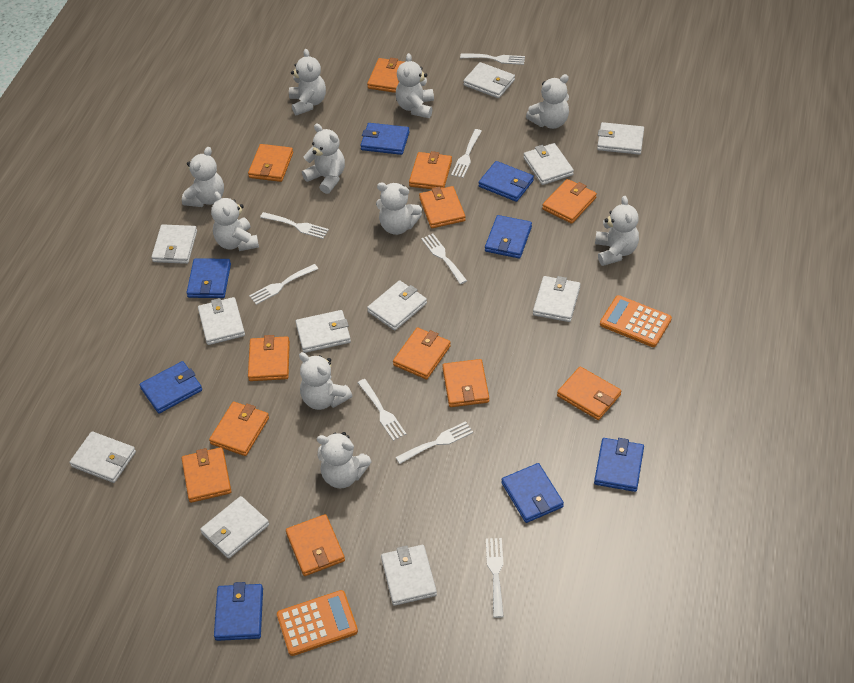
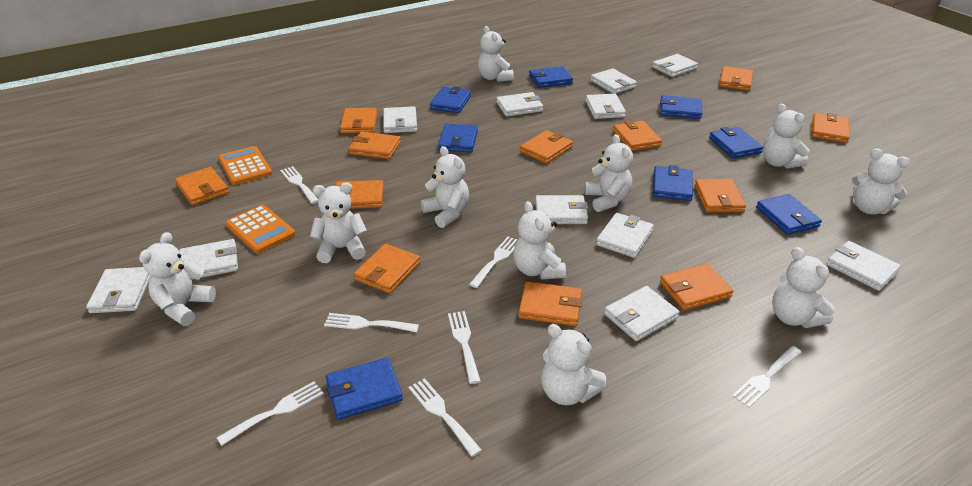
white fork: 8 -> 7

